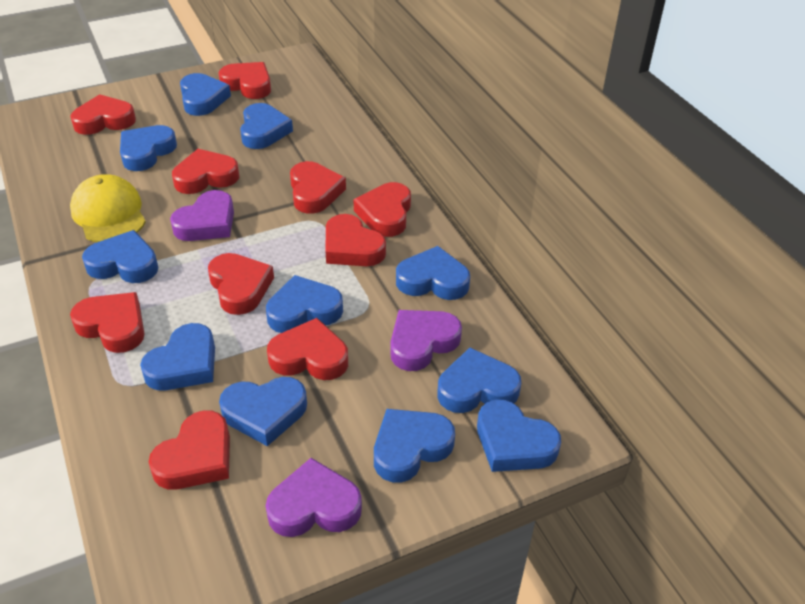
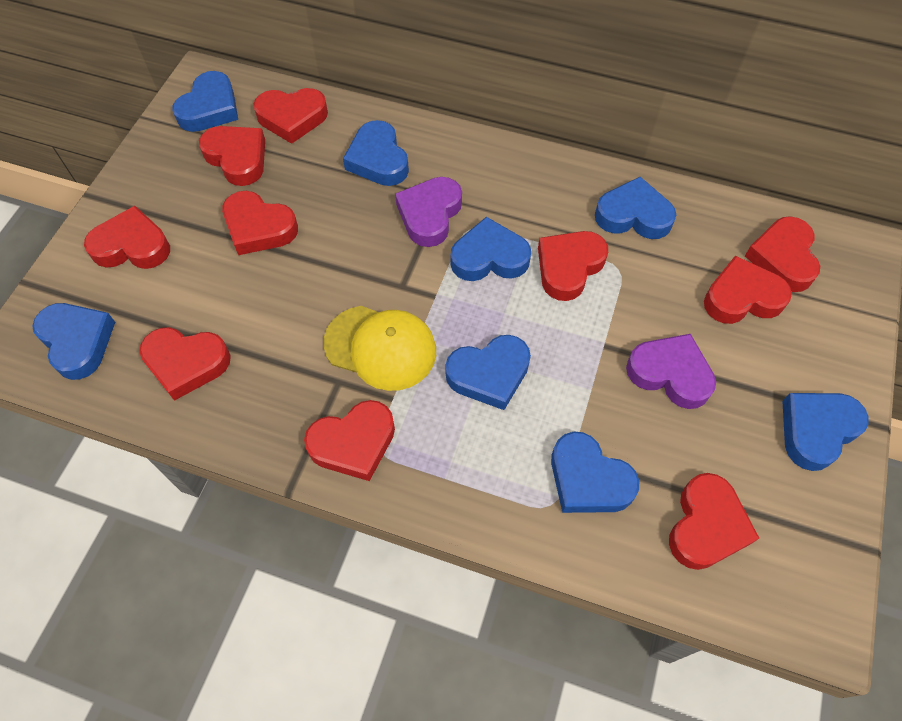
blue heart: 11 -> 8
purple heart: 3 -> 2

